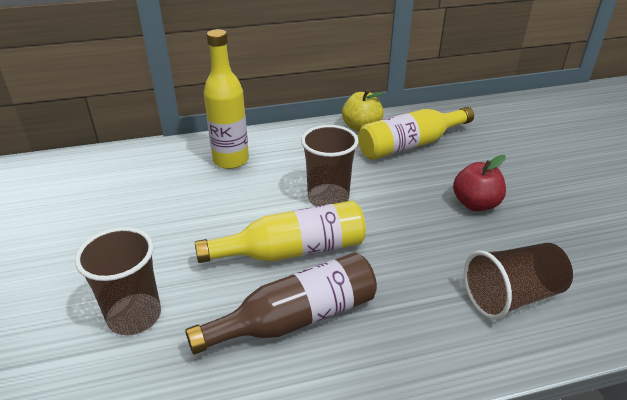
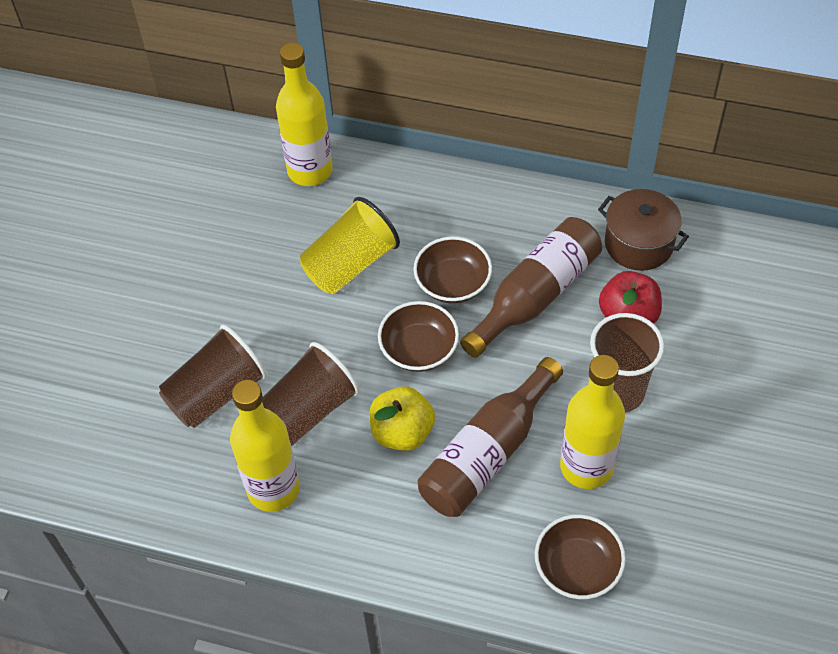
brown bottle: 1 -> 2
brown bowl: 0 -> 3
brown pot: 0 -> 1
yellow cup: 0 -> 1

